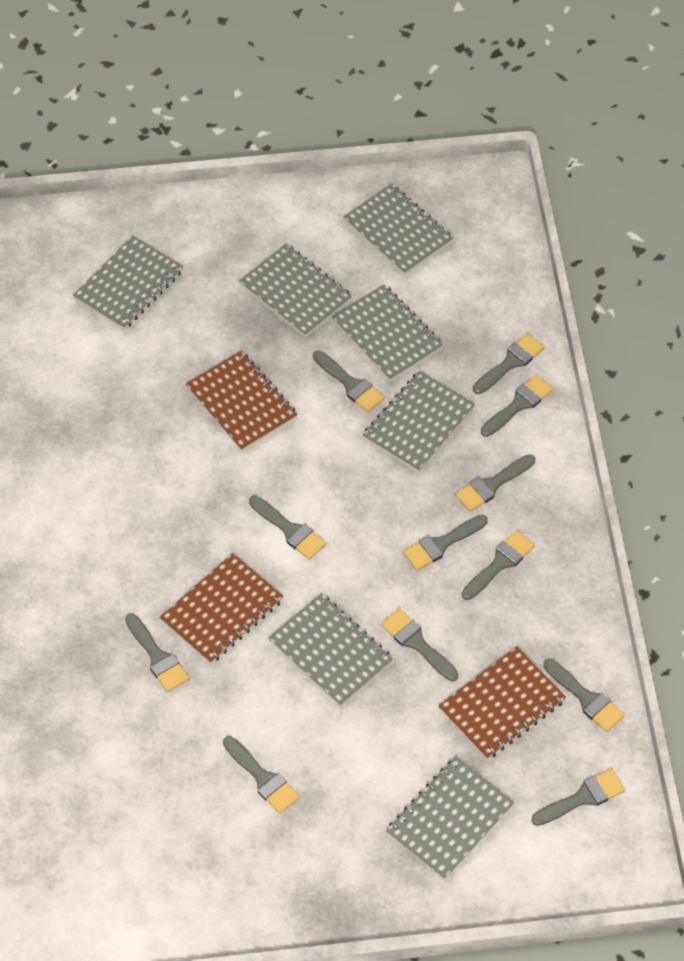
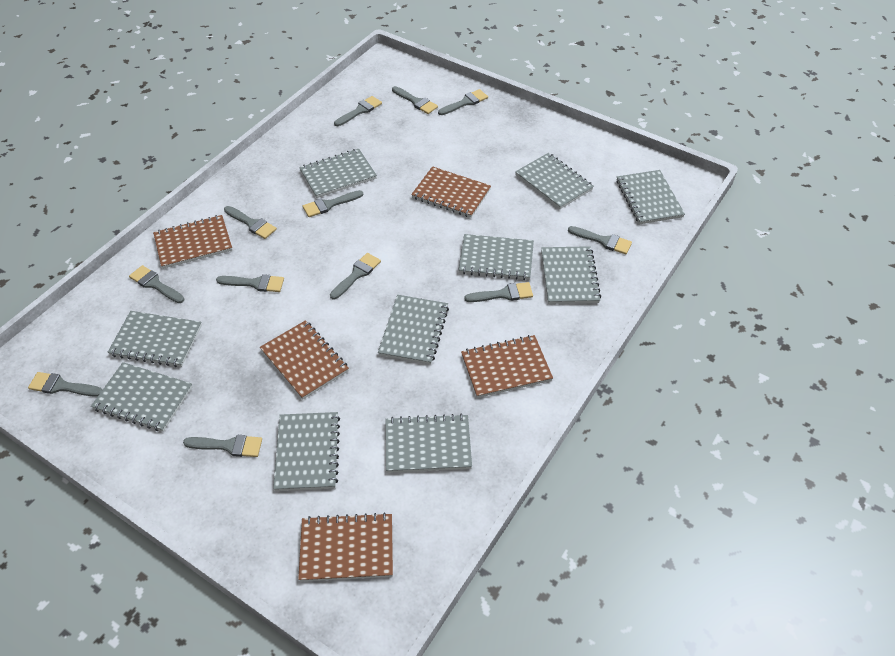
brown notebook: 3 -> 5
grey notebook: 7 -> 10

